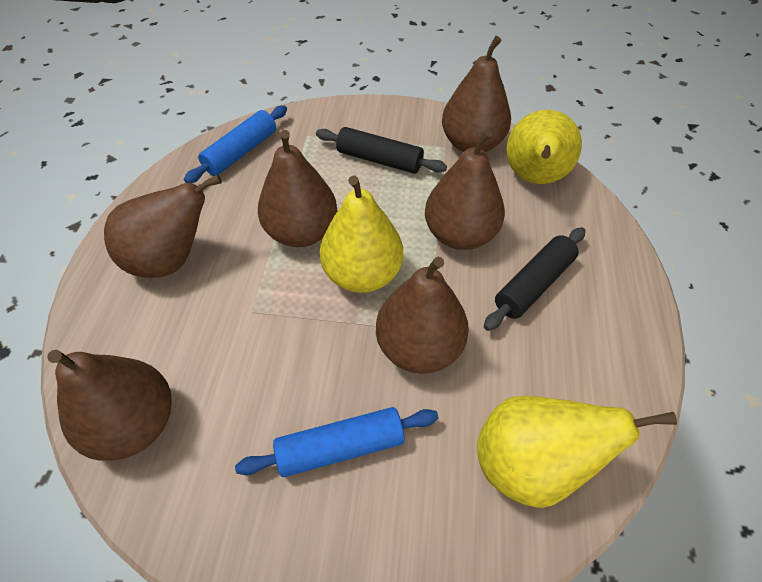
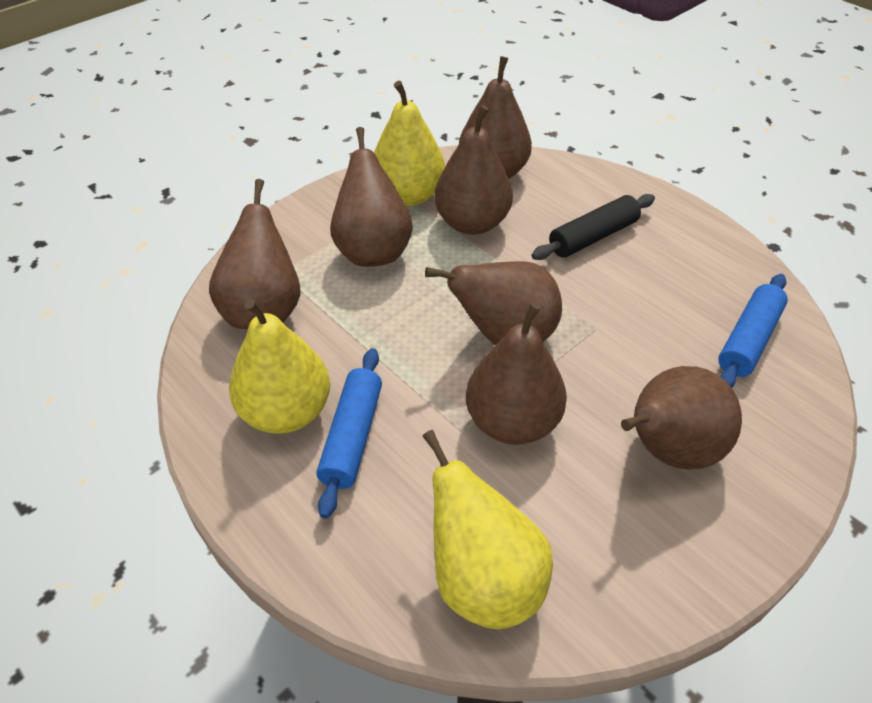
black rolling pin: 2 -> 1
brown pear: 6 -> 7

